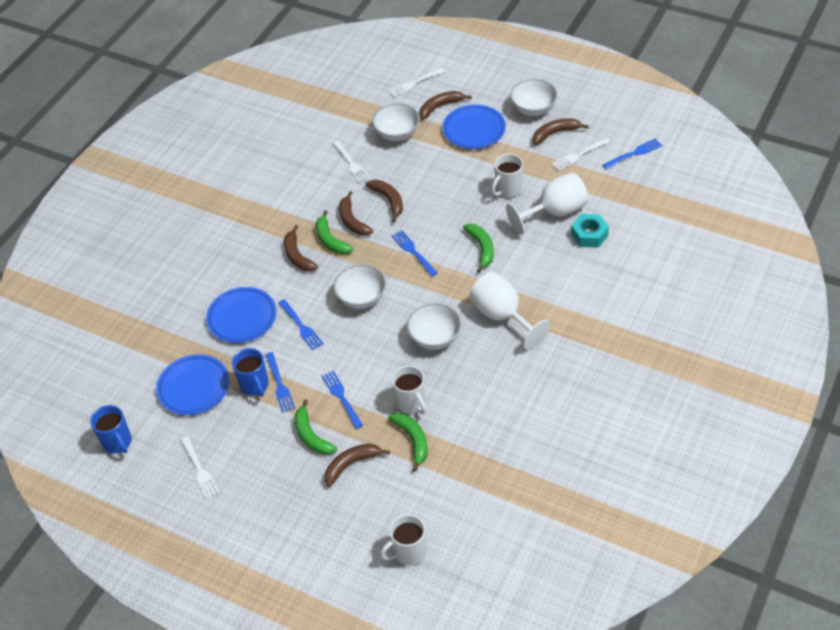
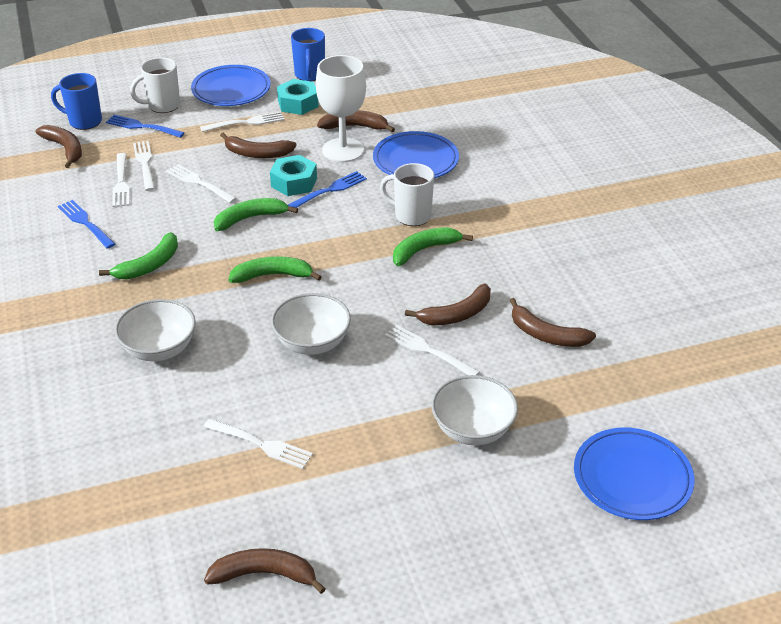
blue fork: 5 -> 3
turquoise nut: 1 -> 2
white bowl: 4 -> 3
white fork: 4 -> 6
white goblet: 2 -> 1
white mug: 3 -> 2

